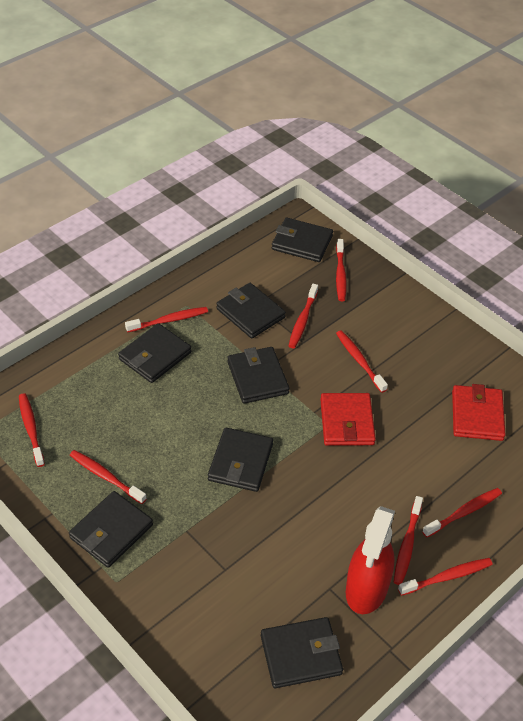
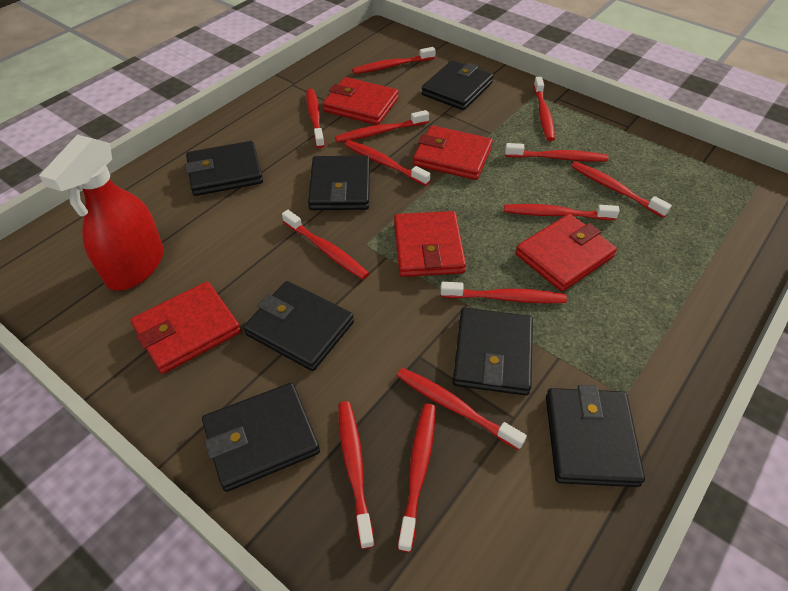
red toothbrush: 9 -> 13
red wallet: 2 -> 5

